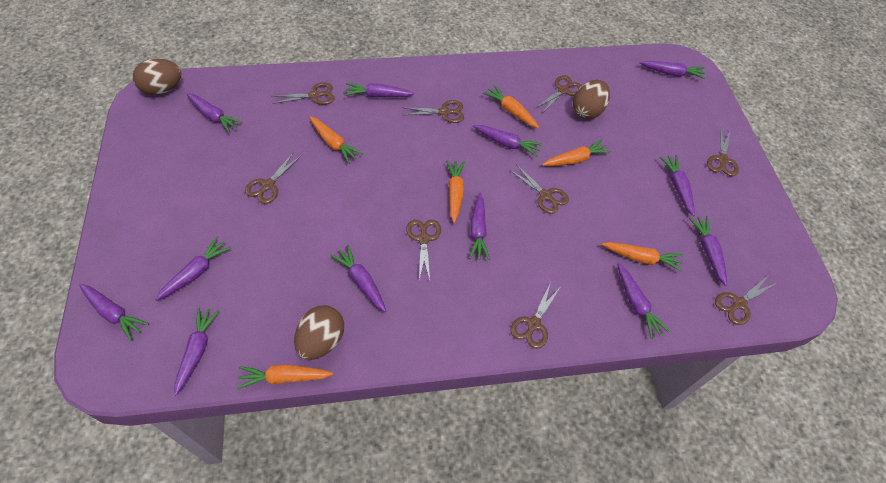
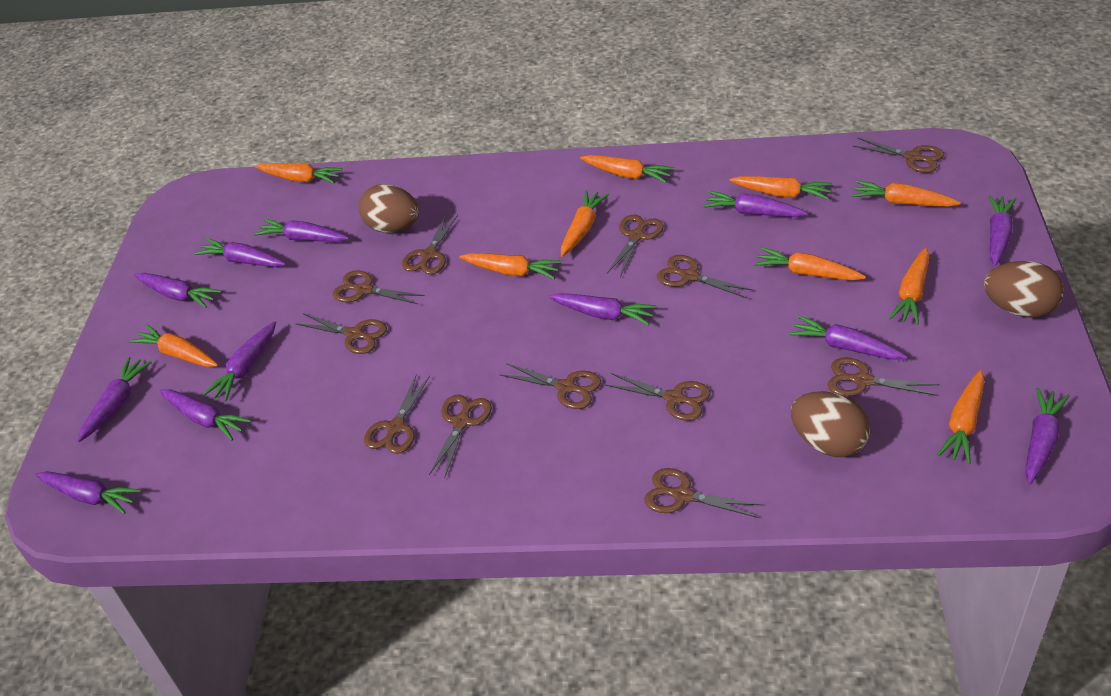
brown scissors: 9 -> 12
orange carrot: 6 -> 10

